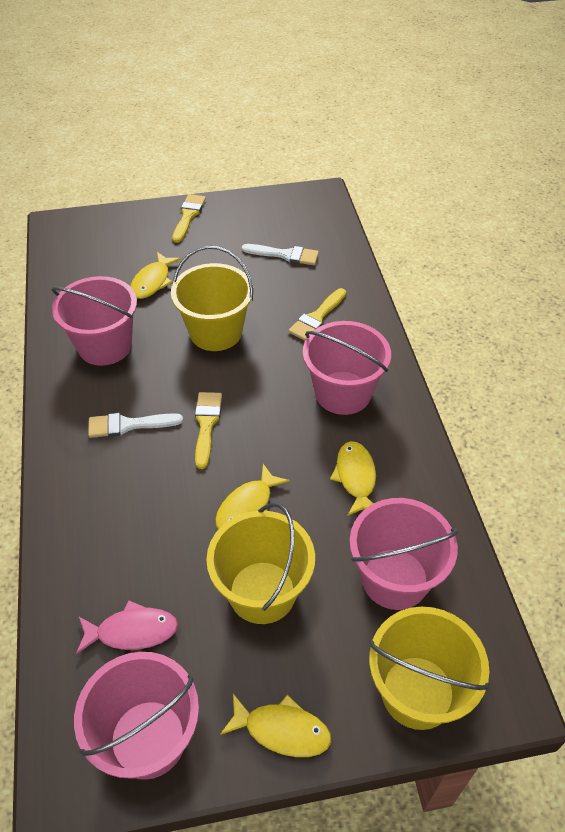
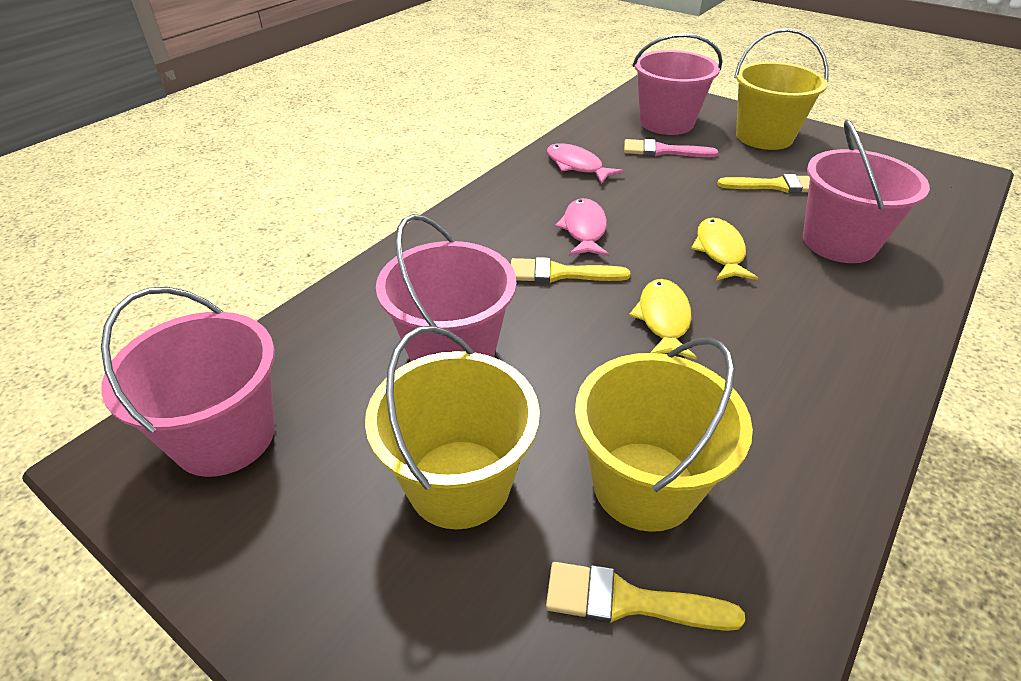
pink brush: 0 -> 1
pink fish: 1 -> 2
white brush: 2 -> 0
yellow fish: 4 -> 2

